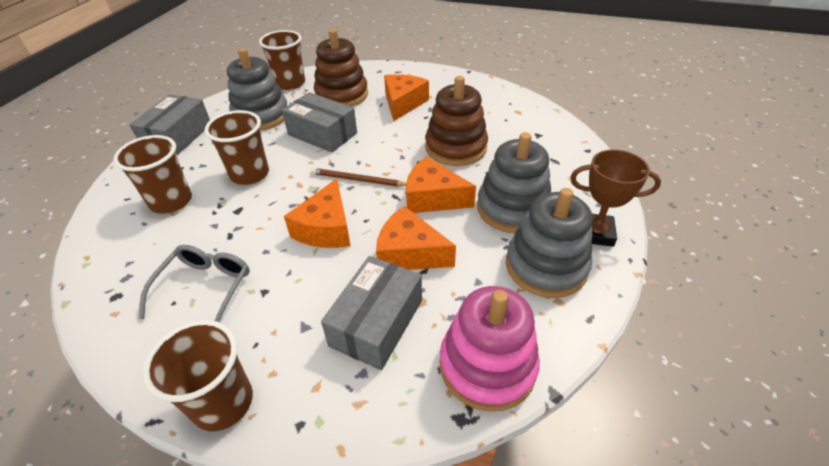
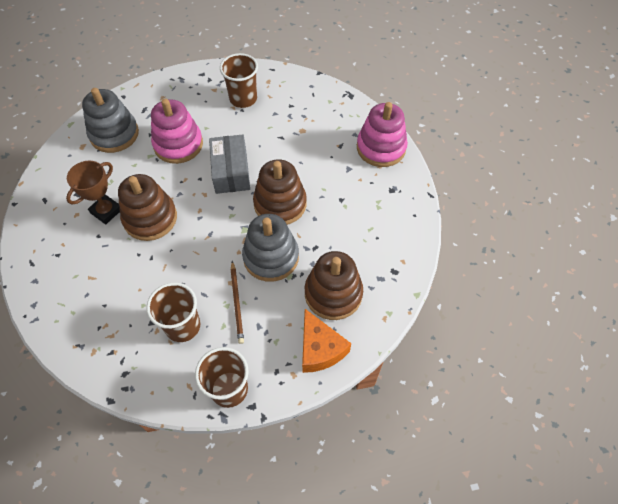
brown cup: 4 -> 3
brown stacking toy: 2 -> 3
grey box: 3 -> 1
grey glasses: 1 -> 0
grey stacking toy: 3 -> 2
orange cheese: 4 -> 1
pink stacking toy: 1 -> 2

